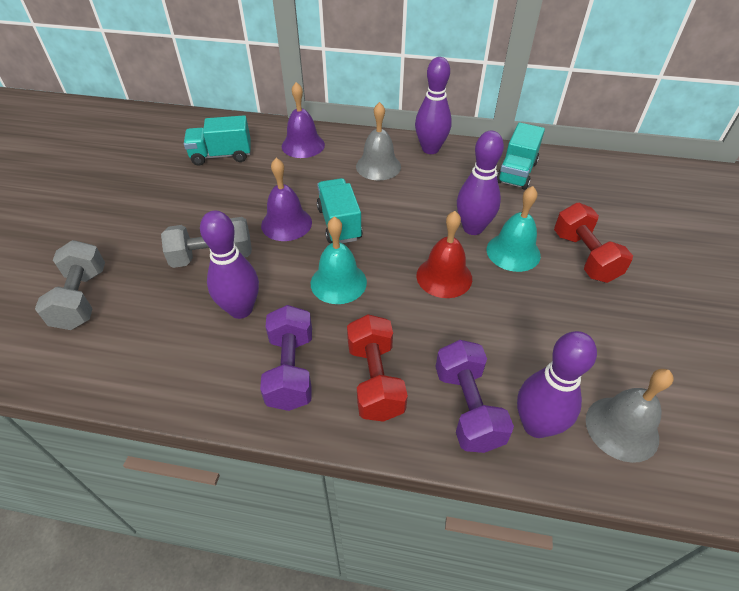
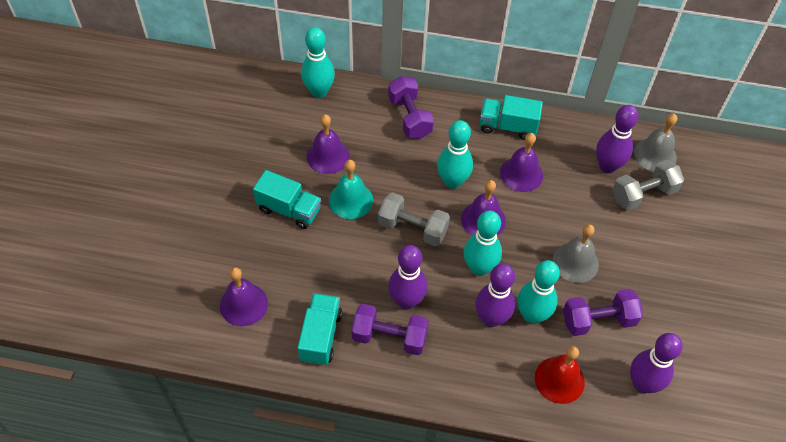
purple bell: 2 -> 4
purple dumbbell: 2 -> 3
red dumbbell: 2 -> 0
turquoise bell: 2 -> 1
turquoise bowling pin: 0 -> 4

